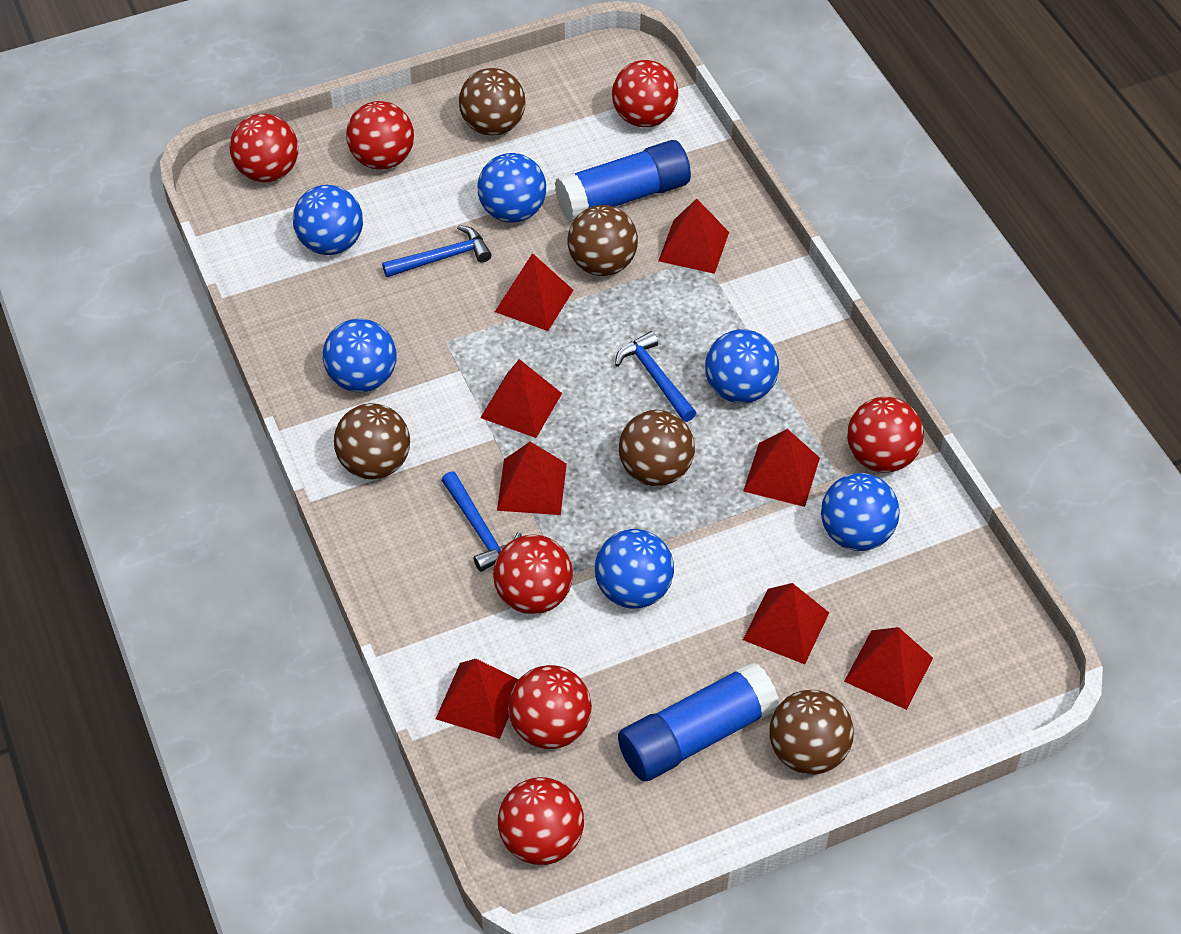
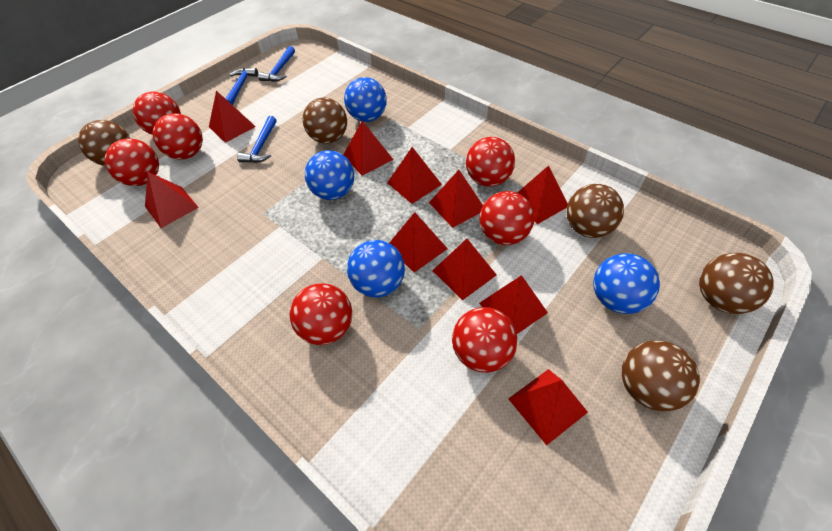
blue ball: 6 -> 4
blue glue stick: 2 -> 0
red pyramid: 8 -> 10

